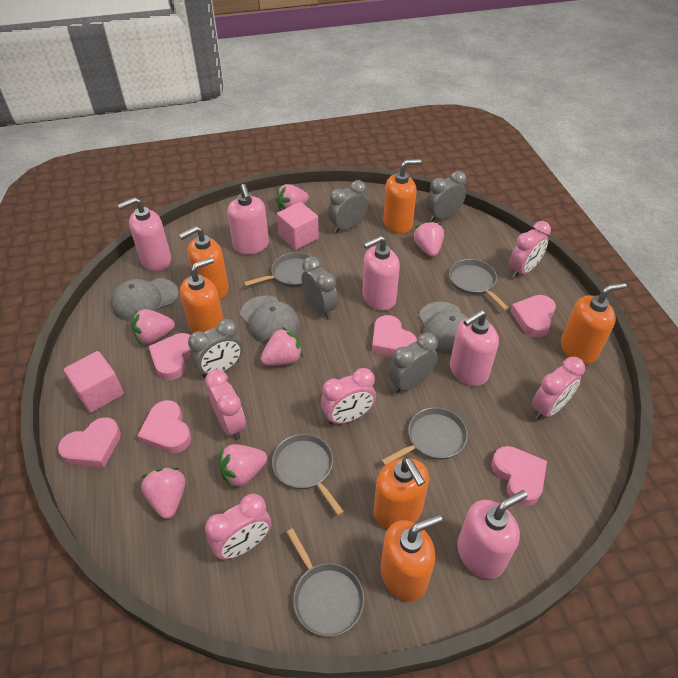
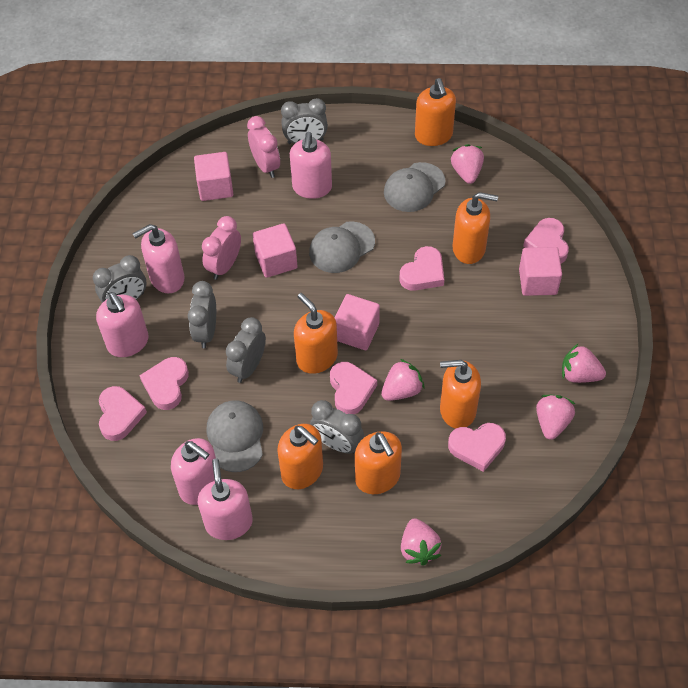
grey pan: 5 -> 0
pink clock: 5 -> 2
pink cube: 2 -> 4
pink strawberry: 6 -> 5

